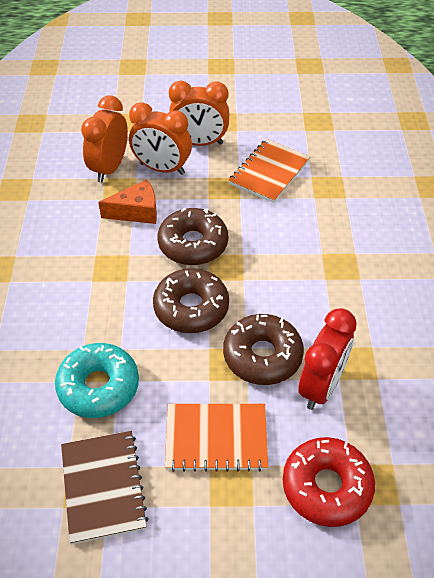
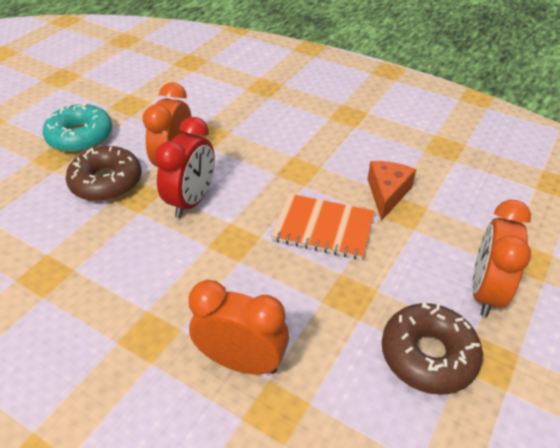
brown donut: 3 -> 2
brown notebook: 1 -> 0
orange notebook: 2 -> 1
red donut: 1 -> 0

